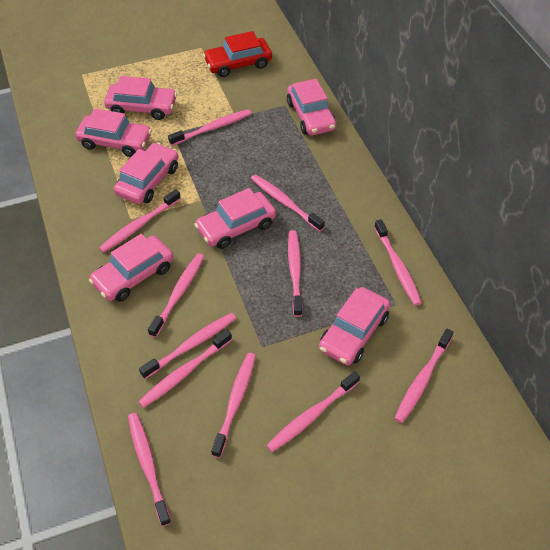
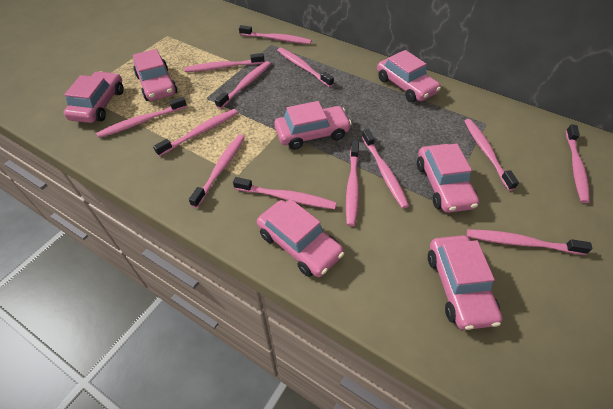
pink toothbrush: 12 -> 13
red car: 1 -> 0

